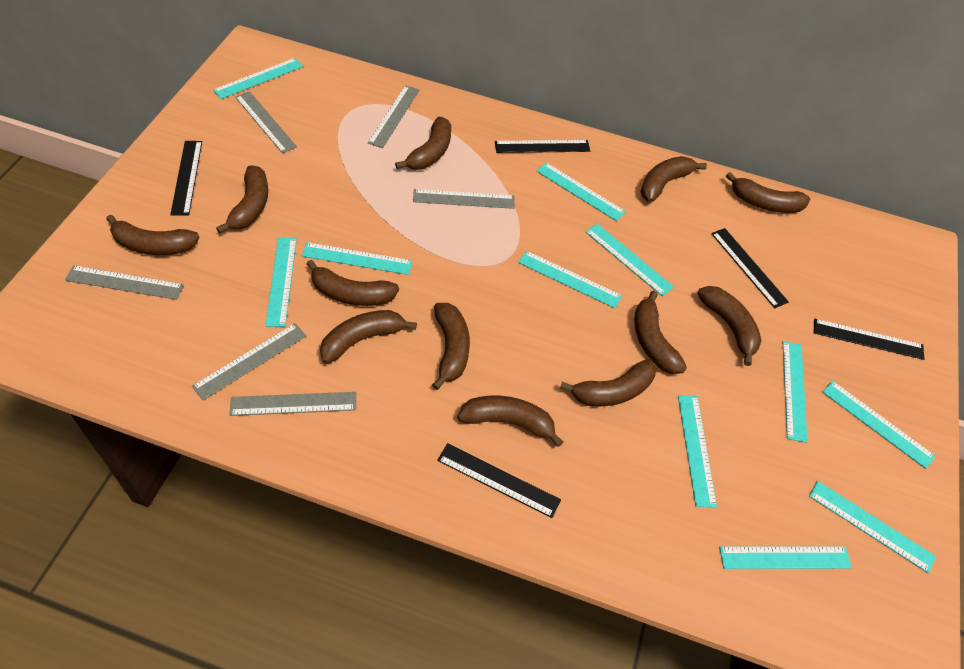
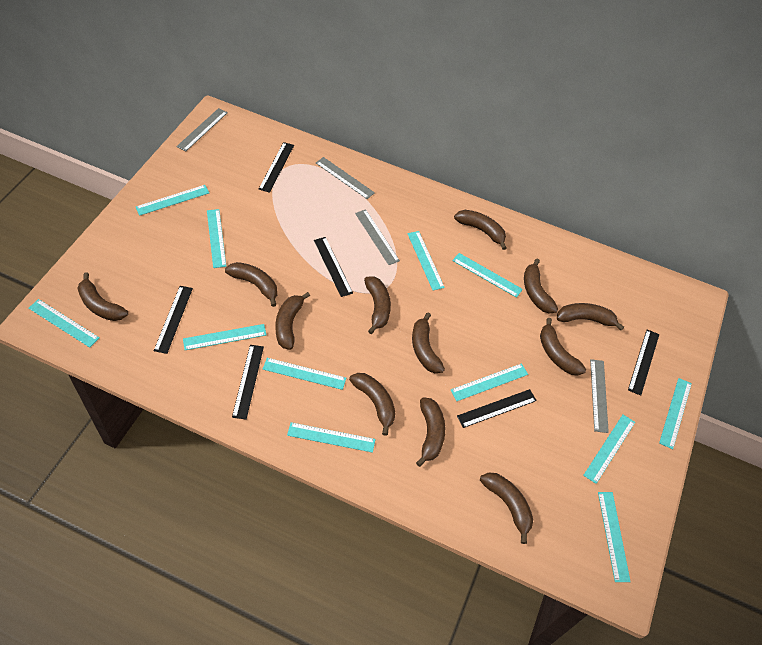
black ruler: 5 -> 6
grey ruler: 6 -> 4
turquoise ruler: 11 -> 12

